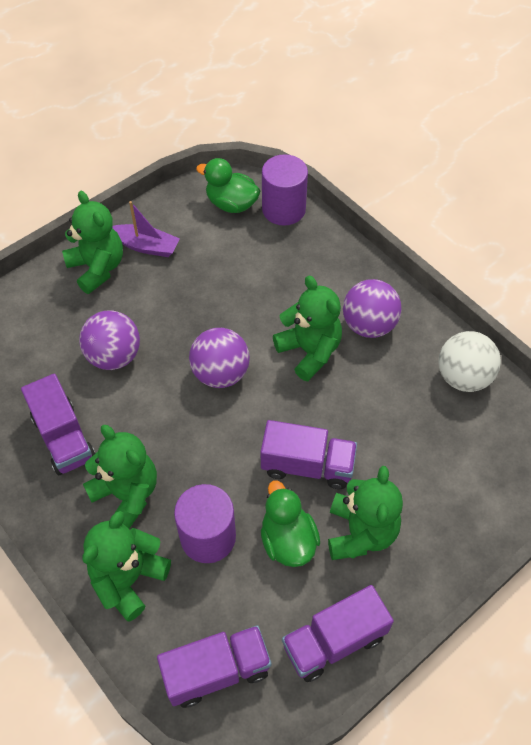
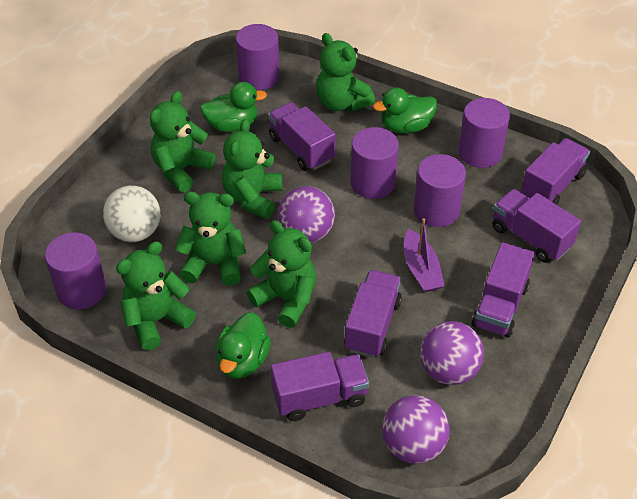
green duck: 2 -> 3
green teddy bear: 5 -> 6
purple cylinder: 2 -> 5
purple truck: 4 -> 6

